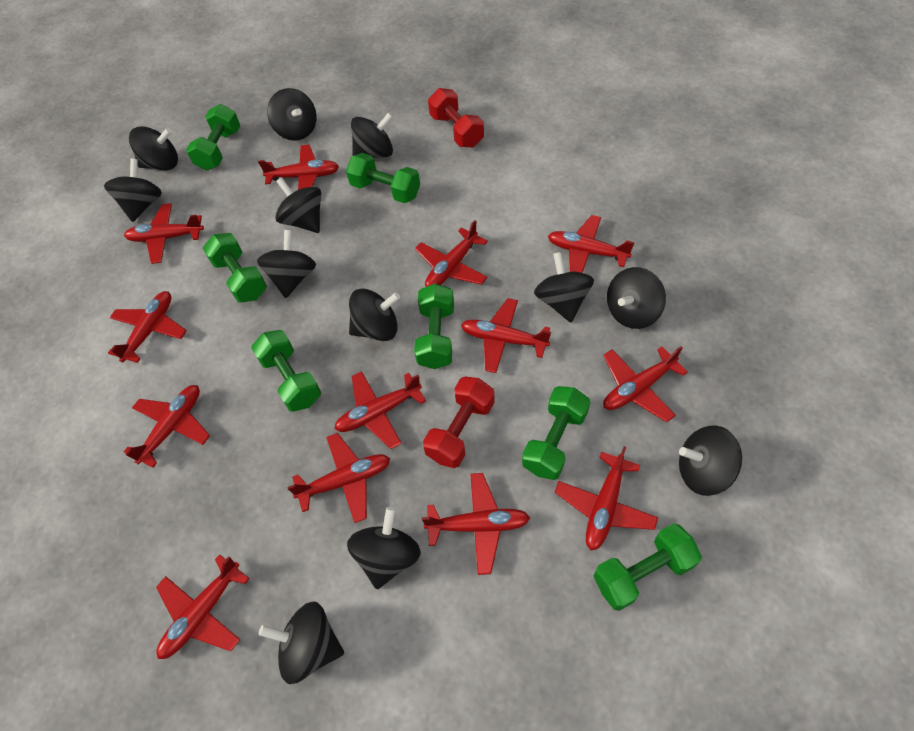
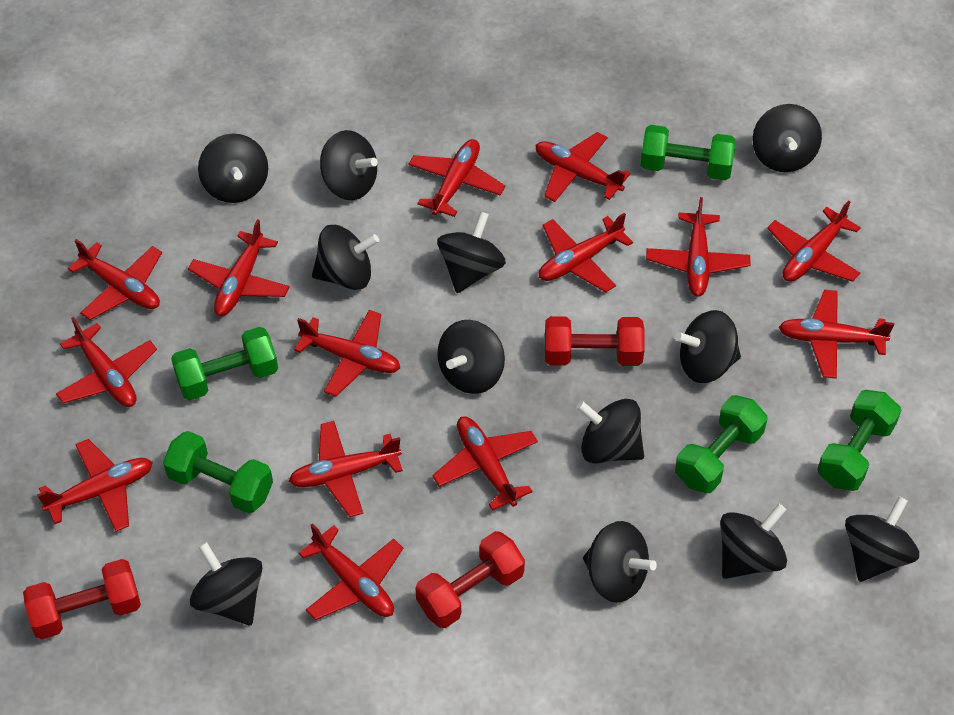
green dumbbell: 7 -> 5
red dumbbell: 2 -> 3
red plane: 13 -> 14

